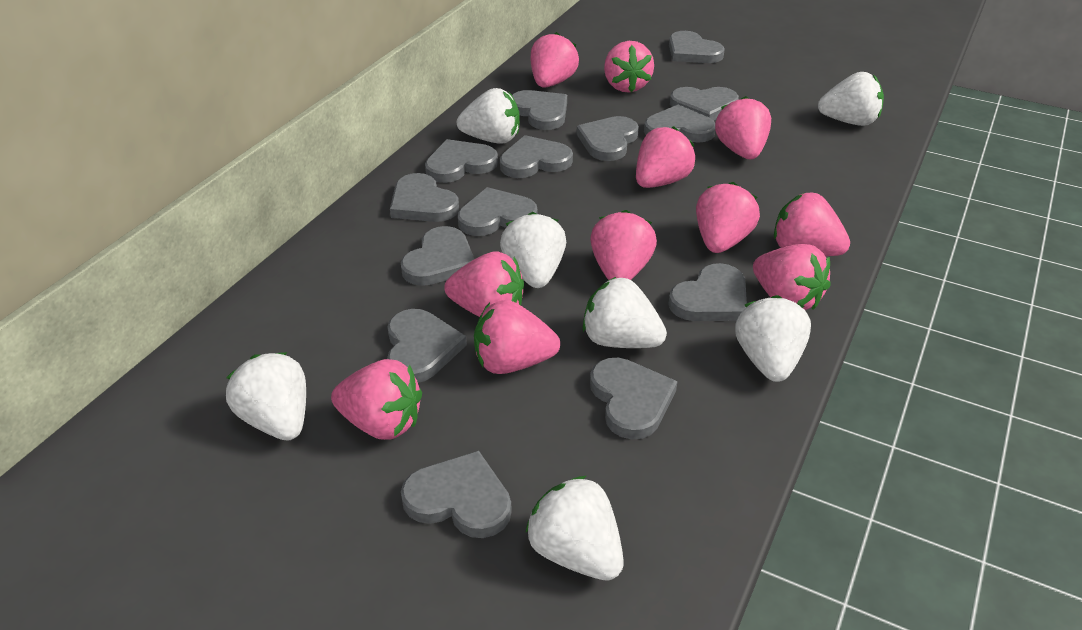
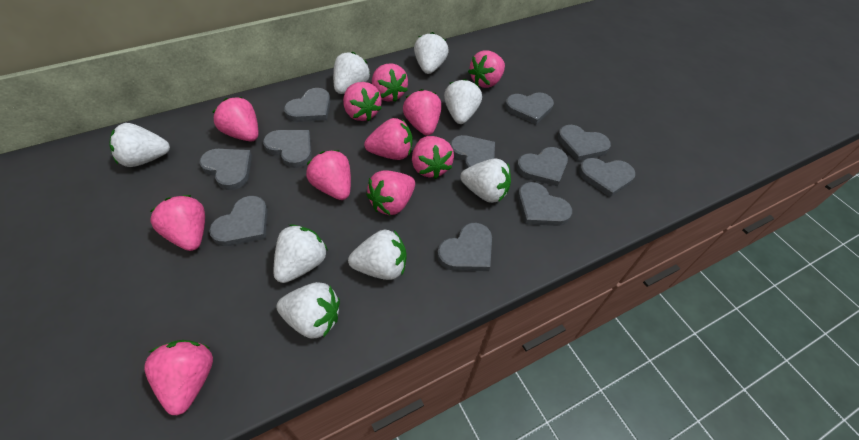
grey heart: 14 -> 11
white strawberry: 7 -> 8

